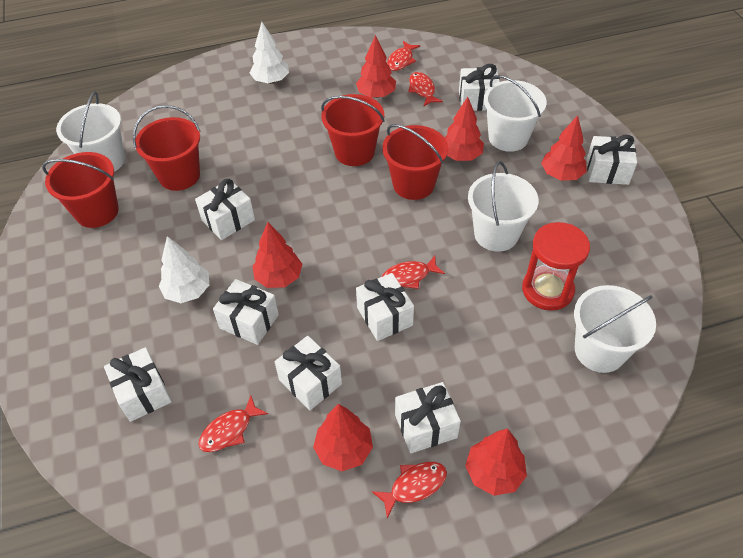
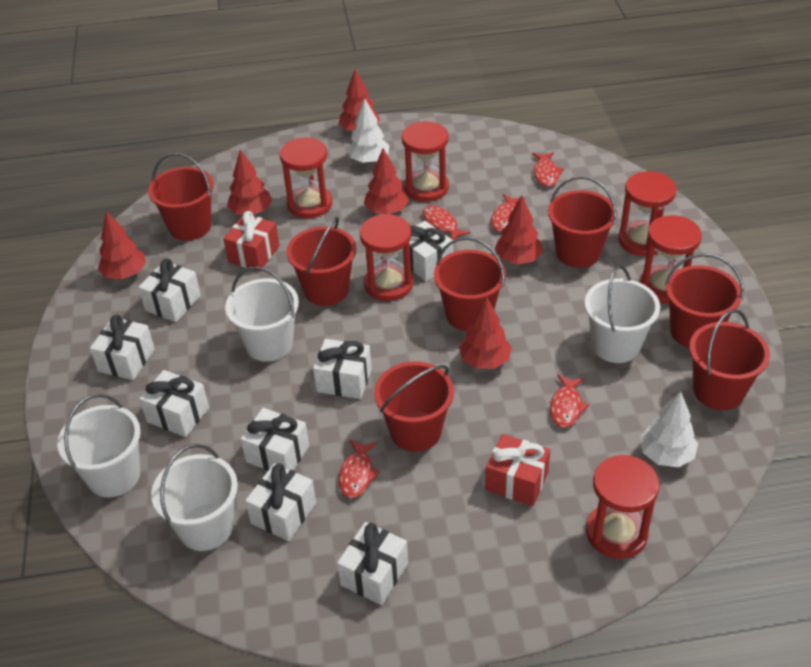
red bucket: 4 -> 7
red gift: 0 -> 2
red hourglass: 1 -> 6

